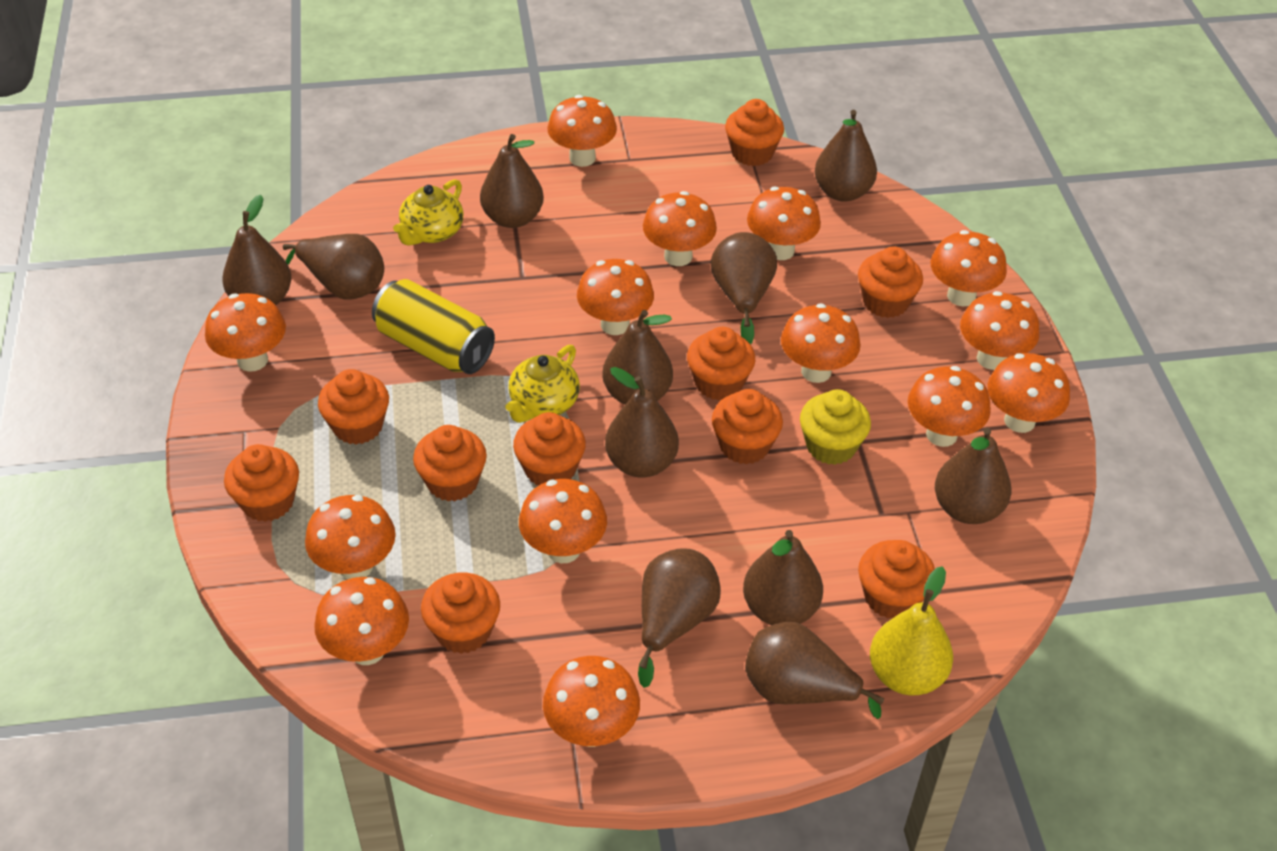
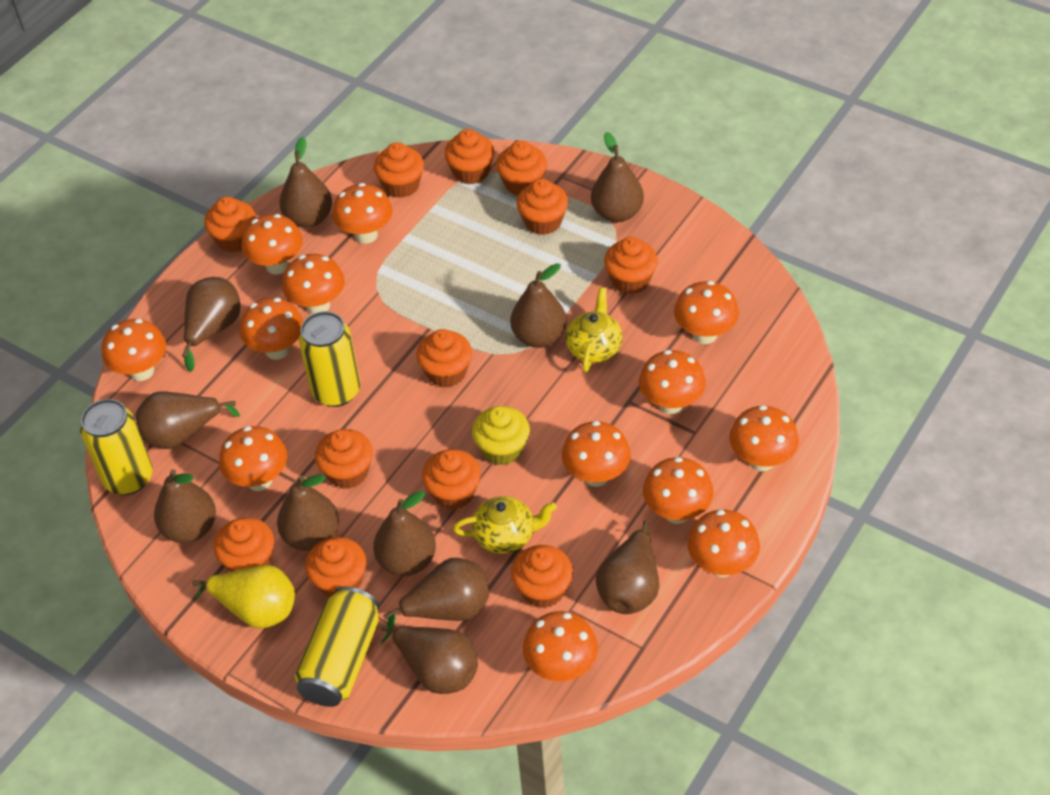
orange cupcake: 10 -> 12
orange mushroom: 14 -> 13
yellow can: 1 -> 3

